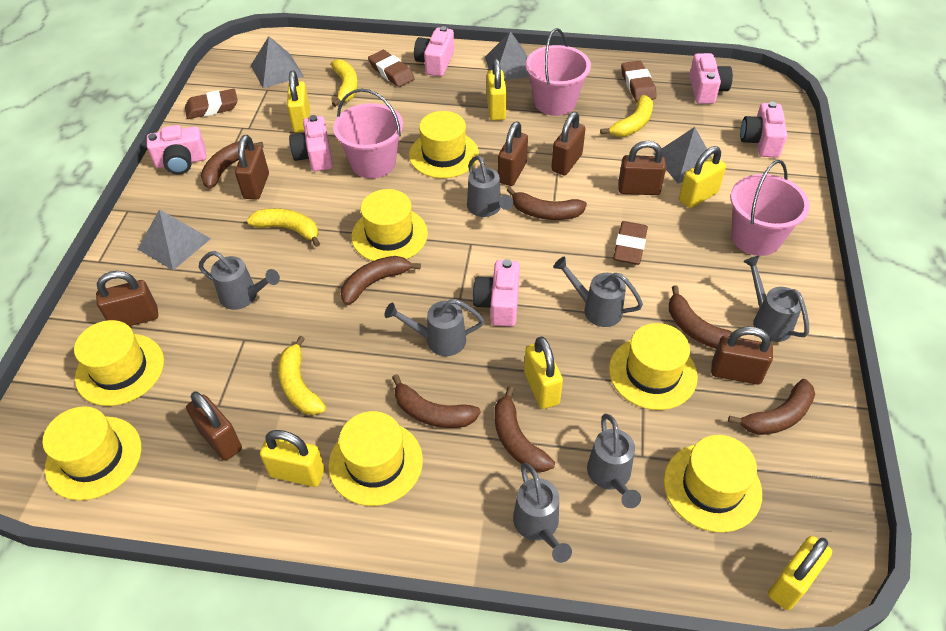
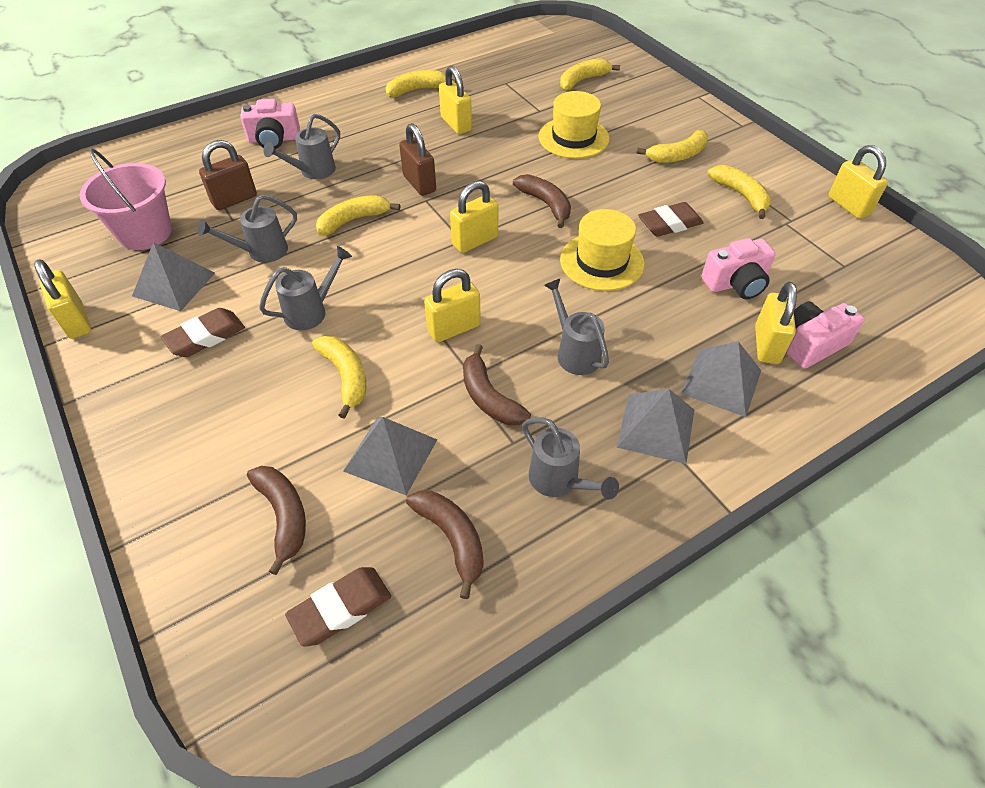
brown banana: 7 -> 4
brown eraser: 4 -> 3
brown padlock: 7 -> 2
grey watering can: 7 -> 5
pink bucket: 3 -> 1
pink camera: 6 -> 3
yellow banana: 4 -> 6
yellow hat: 7 -> 2

